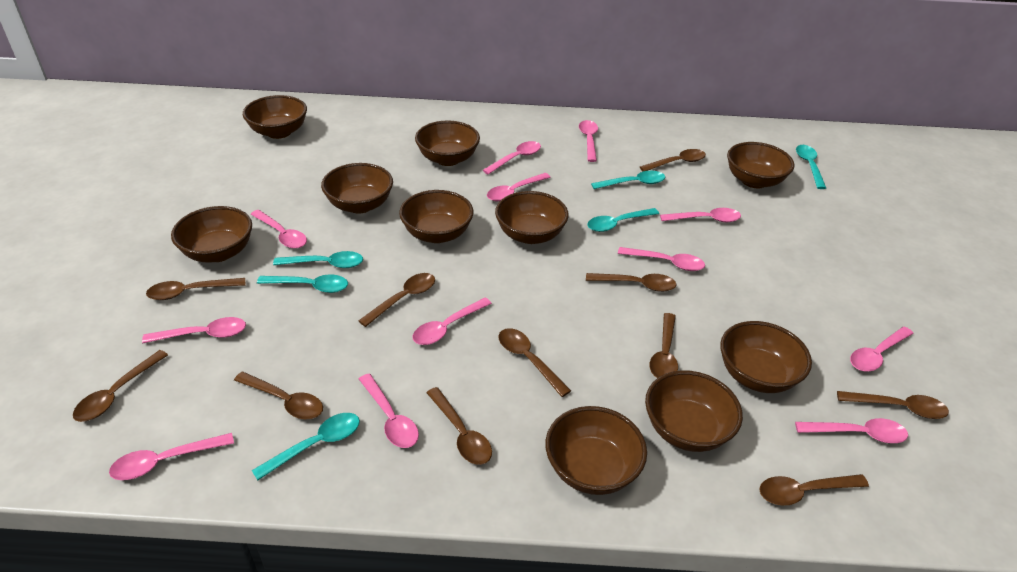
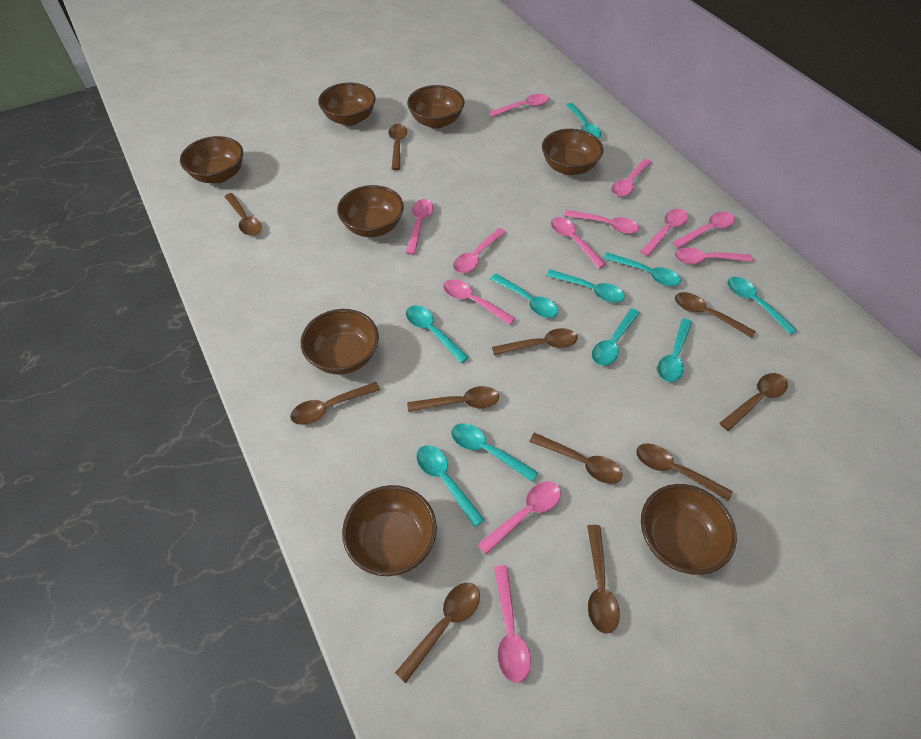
brown bowl: 10 -> 8
turquoise spoon: 6 -> 10

